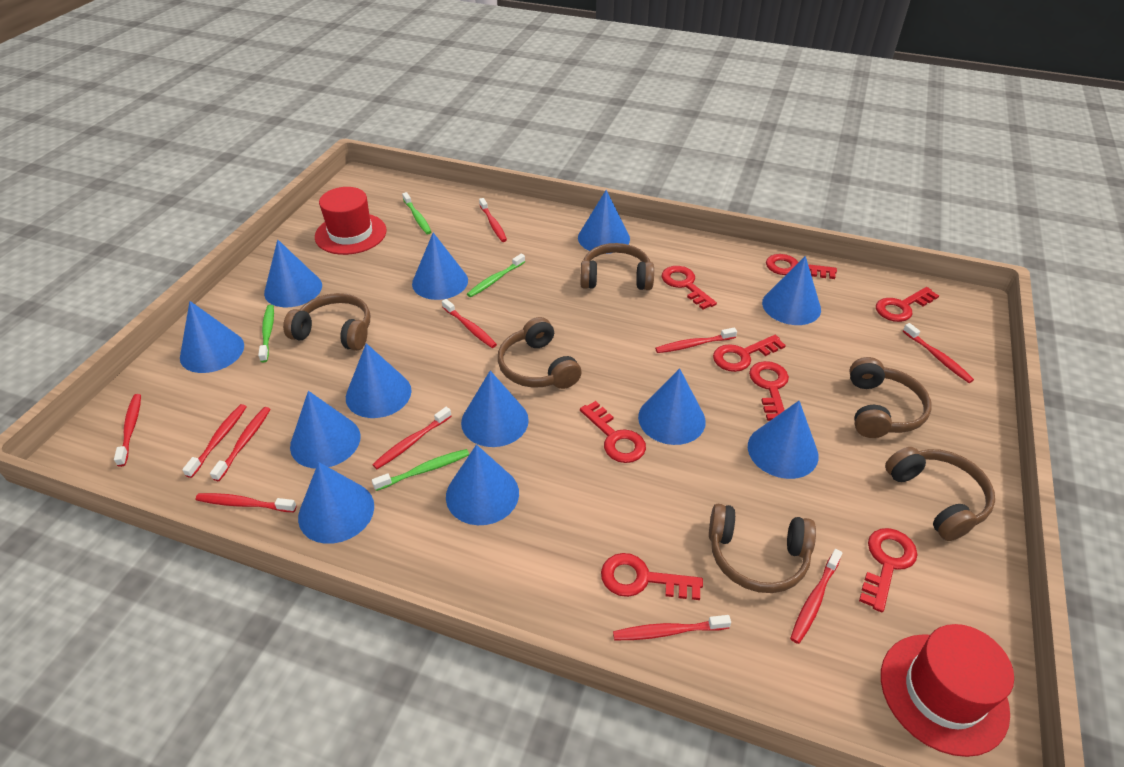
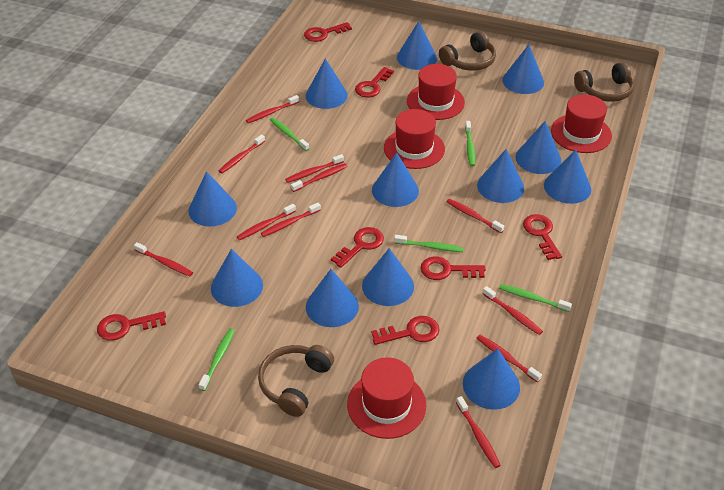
brown headphones: 6 -> 3
green toothbrush: 4 -> 5
red hat: 2 -> 4
red key: 8 -> 7

